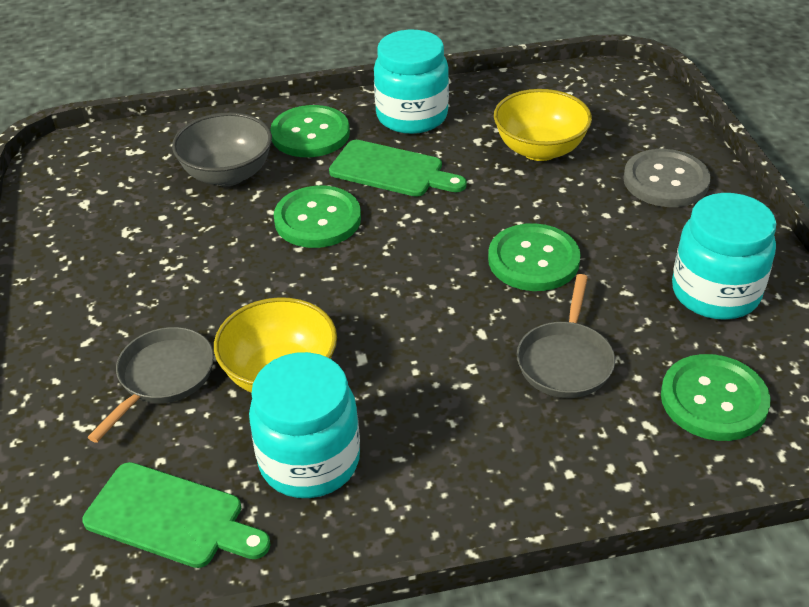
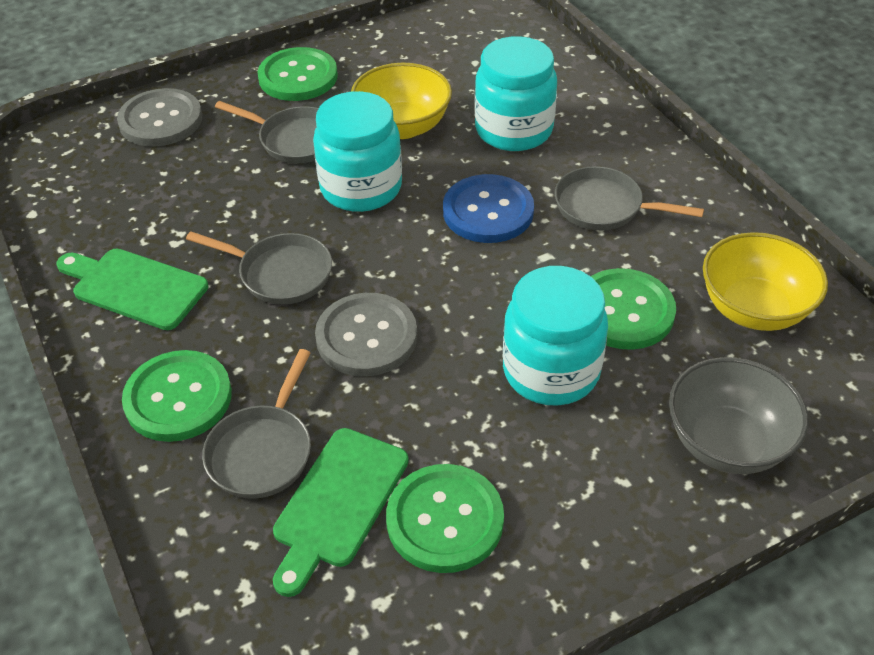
blue button: 0 -> 1
grey button: 1 -> 2
grey pan: 2 -> 4

